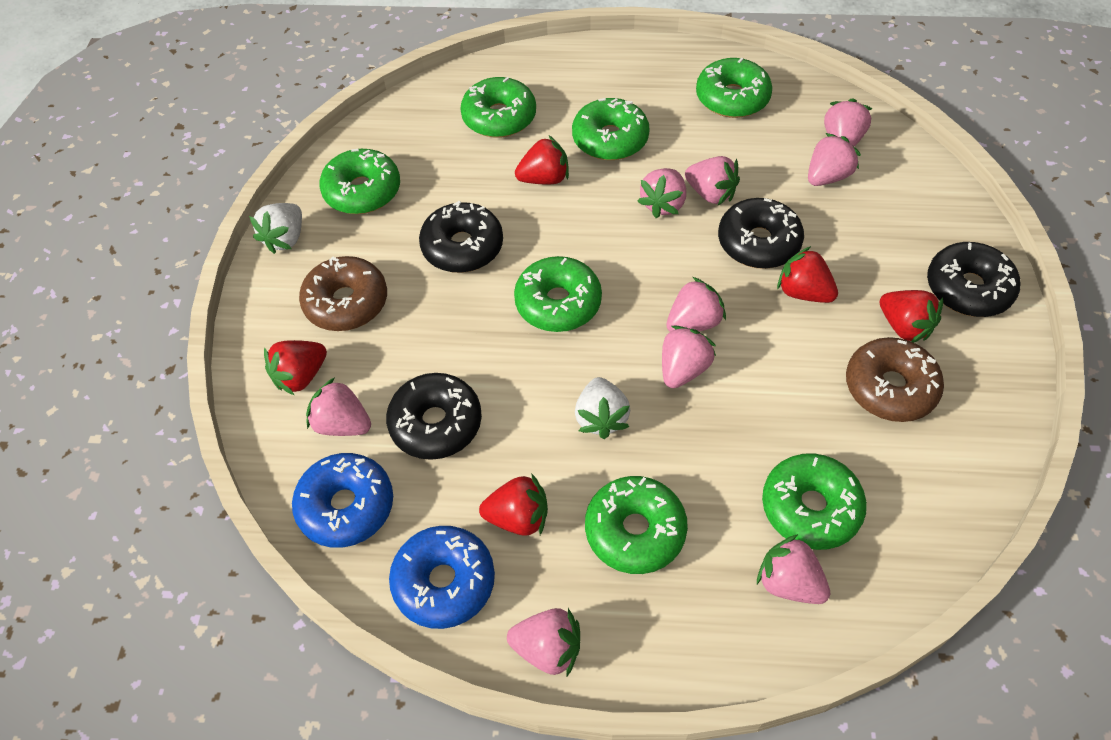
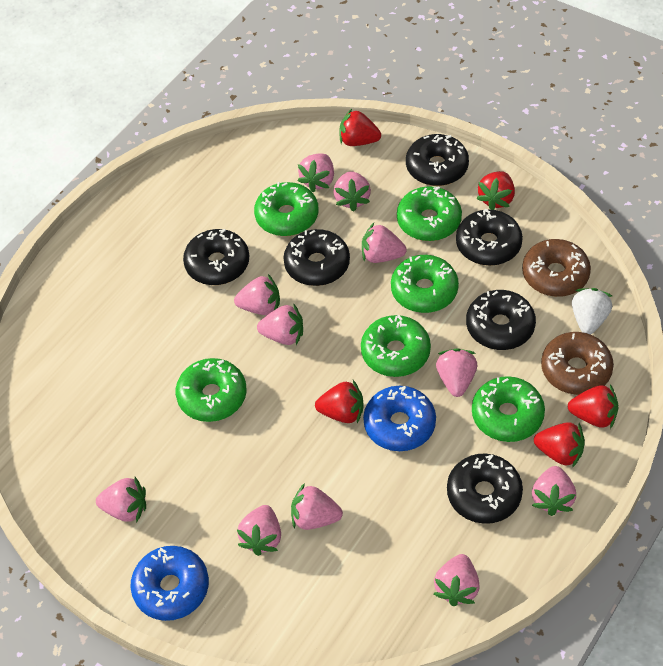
black donut: 4 -> 6
green donut: 7 -> 6
pink strawberry: 9 -> 11
white strawberry: 2 -> 1

